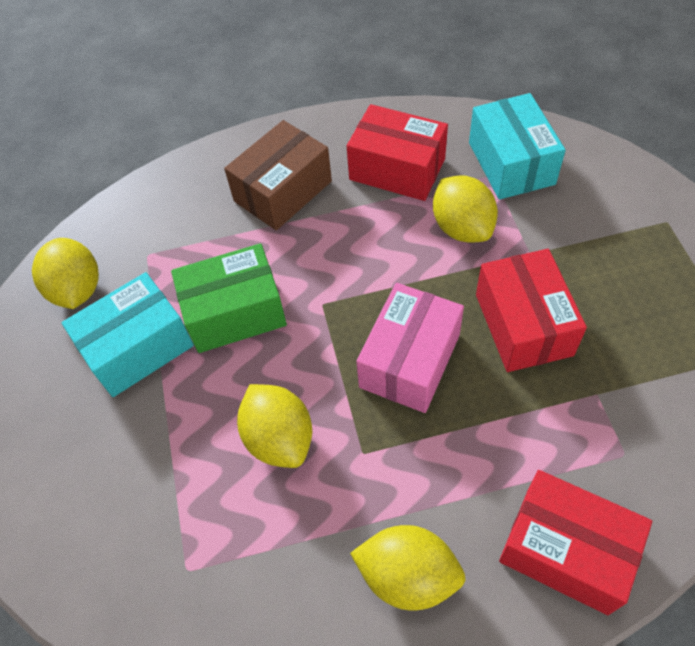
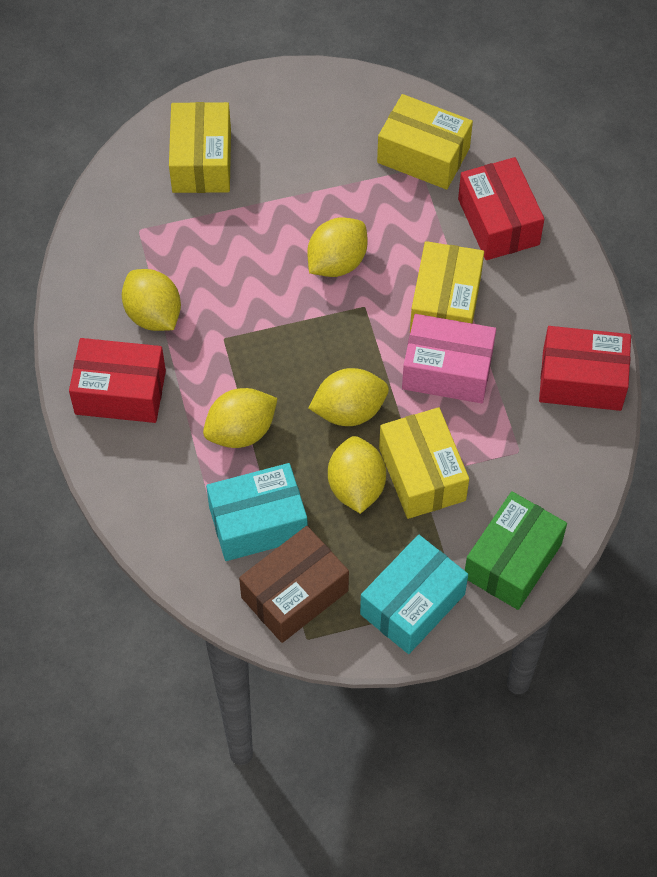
yellow box: 0 -> 4
yellow lemon: 4 -> 5

